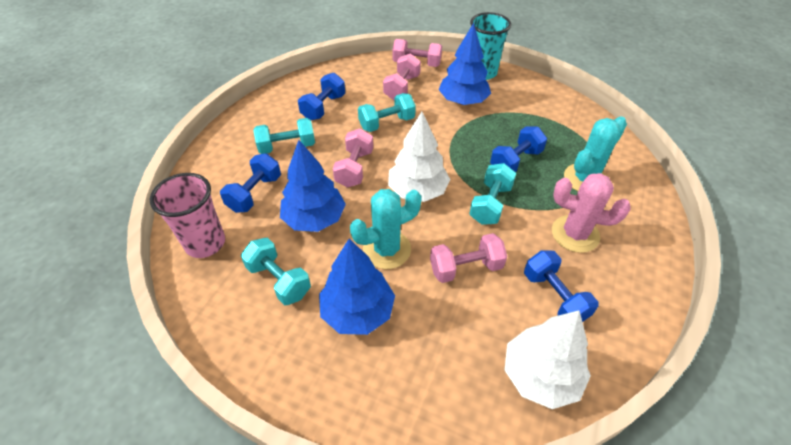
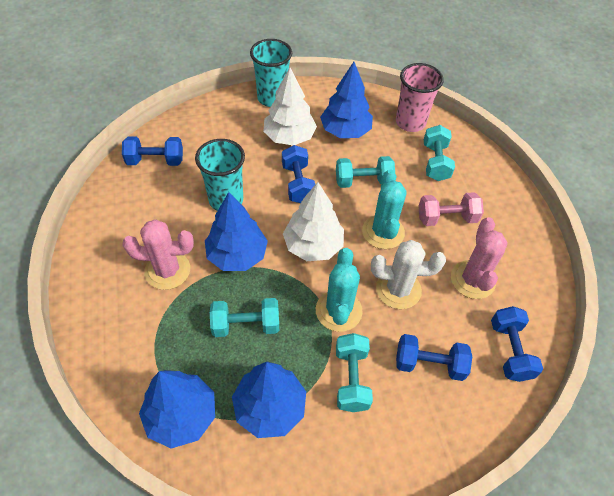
blue tree: 3 -> 4
pink cactus: 1 -> 2
pink dumbbell: 4 -> 1
turquoise cup: 1 -> 2
white cactus: 0 -> 1

